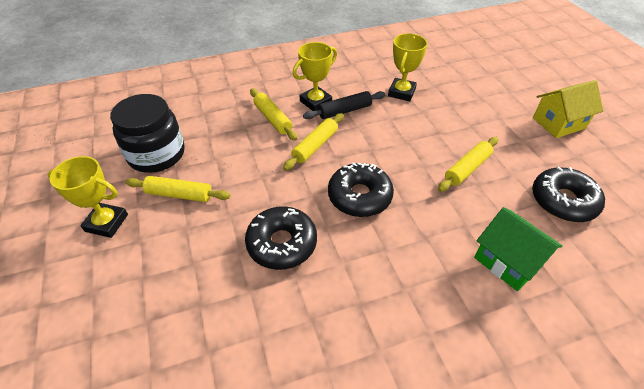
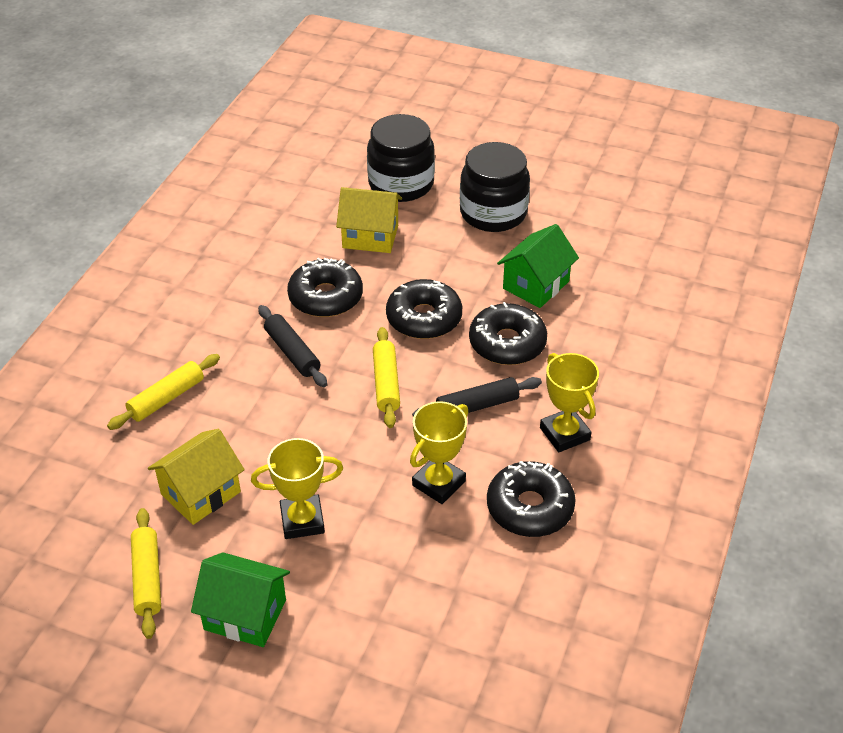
black donut: 3 -> 4
black jar: 1 -> 2
black rolling pin: 1 -> 2
green house: 1 -> 2
yellow house: 1 -> 2
yellow rolling pin: 4 -> 3

